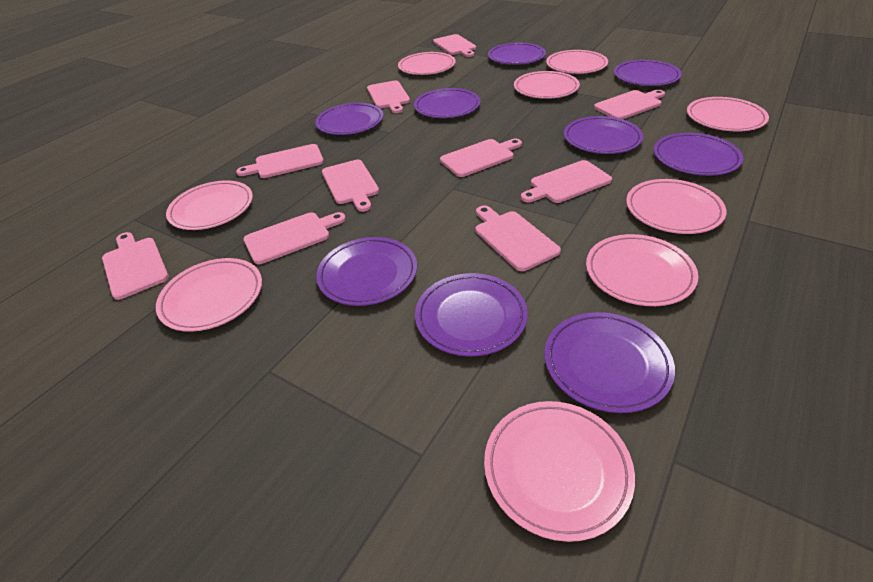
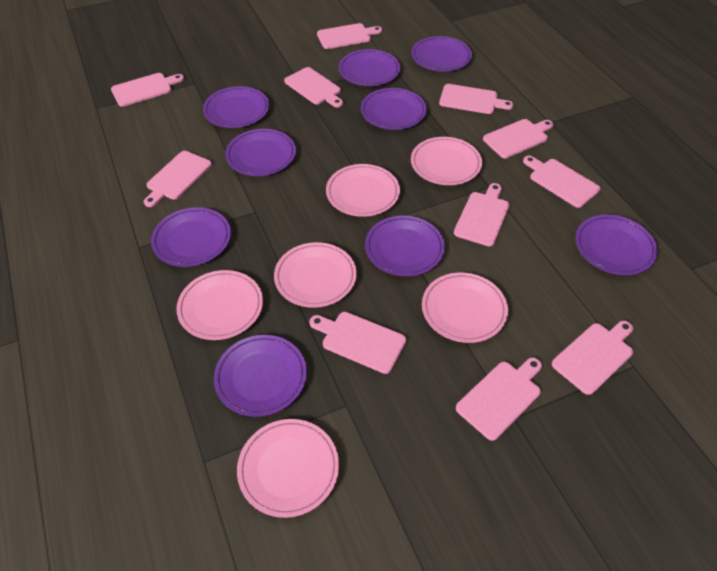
pink cutting board: 10 -> 11
pink plate: 9 -> 6

